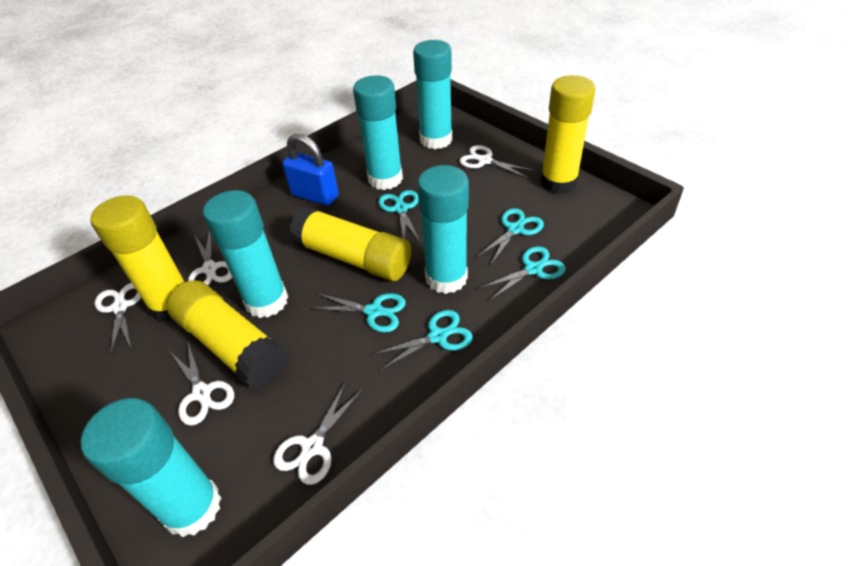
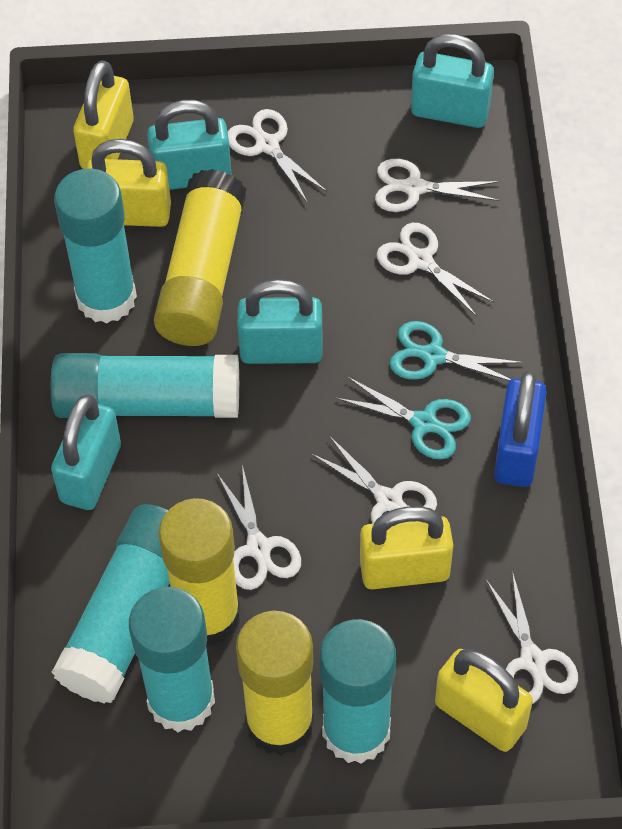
turquoise padlock: 0 -> 4
turquoise scissors: 5 -> 2
white scissors: 5 -> 6
yellow glue stick: 4 -> 3
yellow padlock: 0 -> 4

